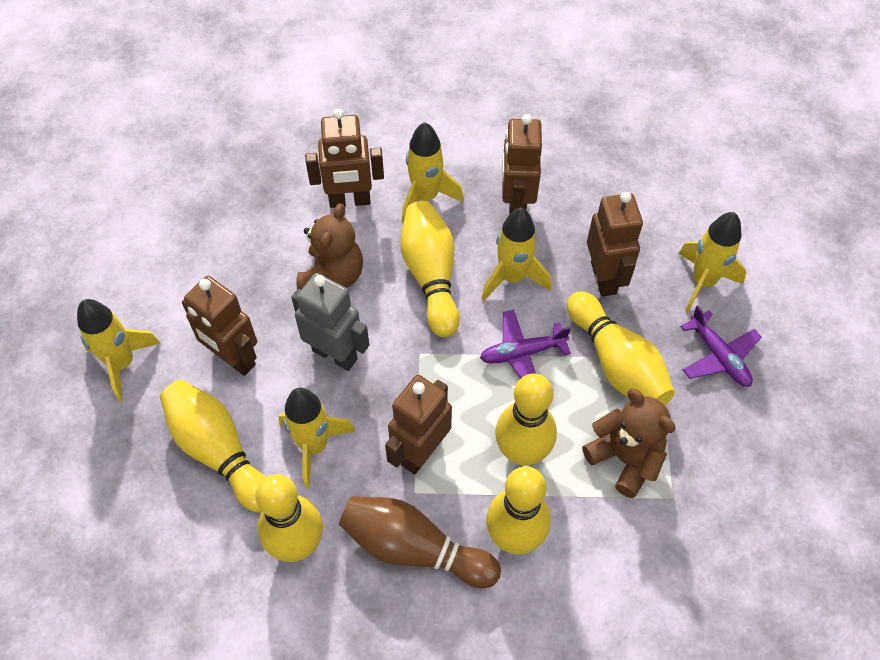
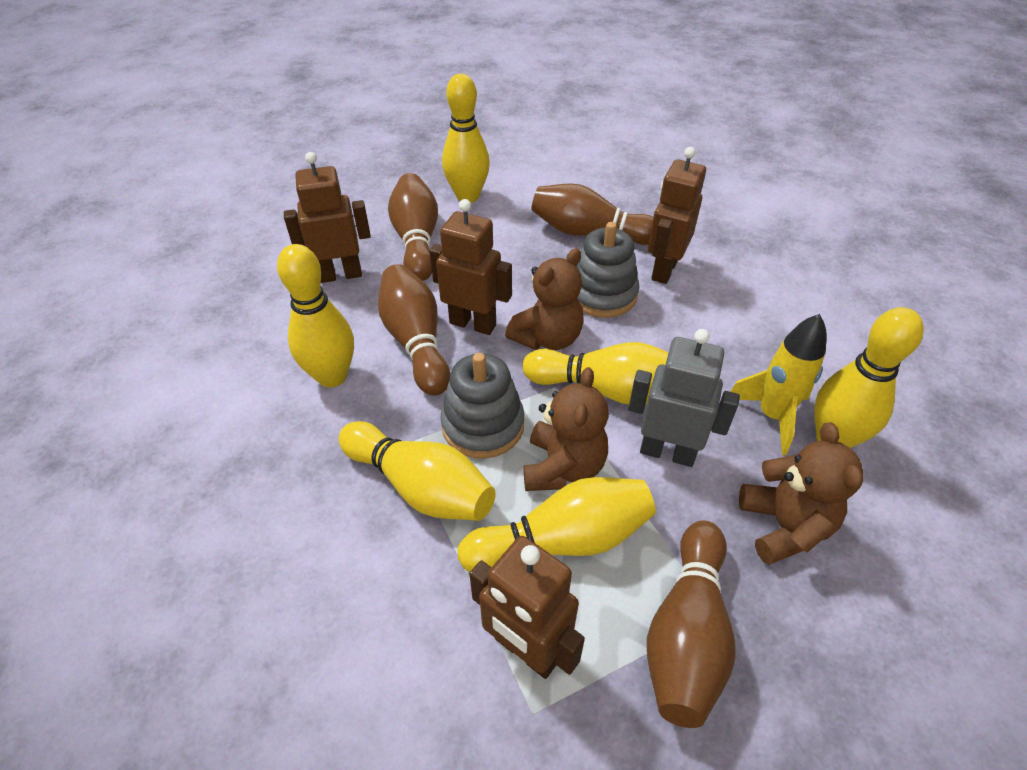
brown bowling pin: 1 -> 4
brown robot: 5 -> 4
brown teddy bear: 2 -> 3
grey stacking toy: 0 -> 2
purple plane: 2 -> 0
yellow rocket: 5 -> 1

